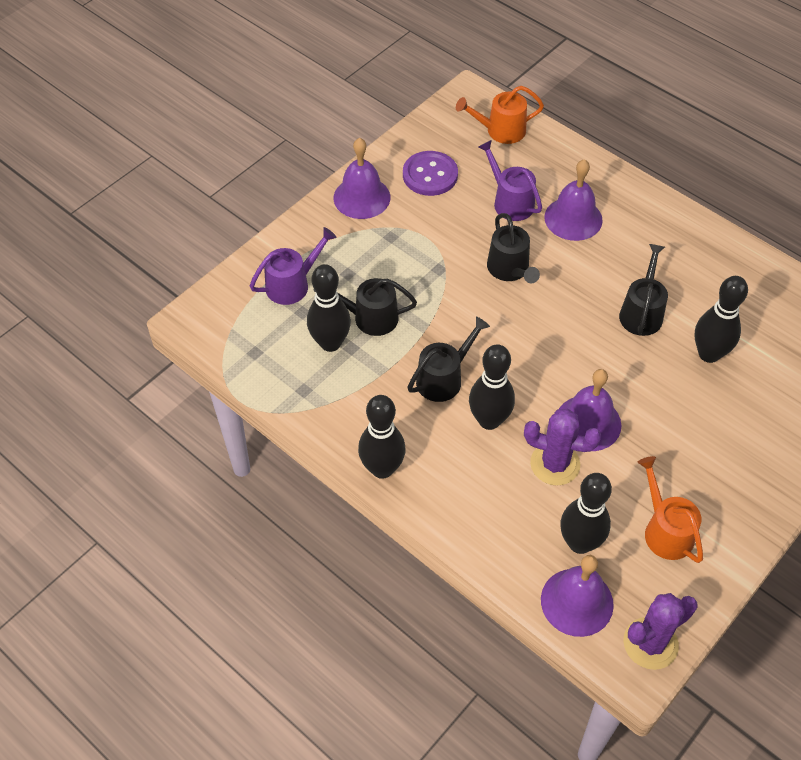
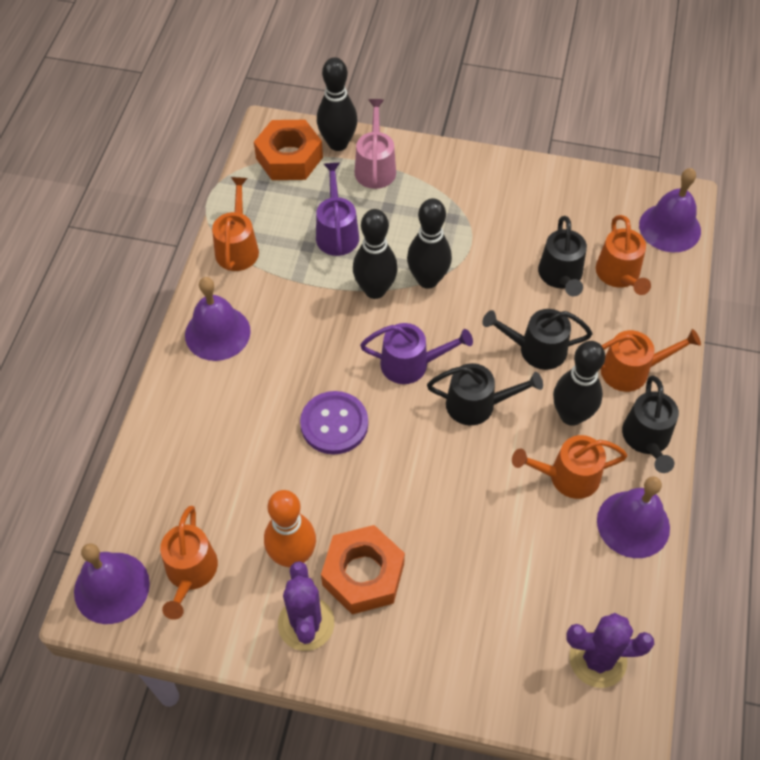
black bowling pin: 5 -> 4
orange bowling pin: 0 -> 1
orange nut: 0 -> 2
orange watering can: 2 -> 5
pink watering can: 0 -> 1

